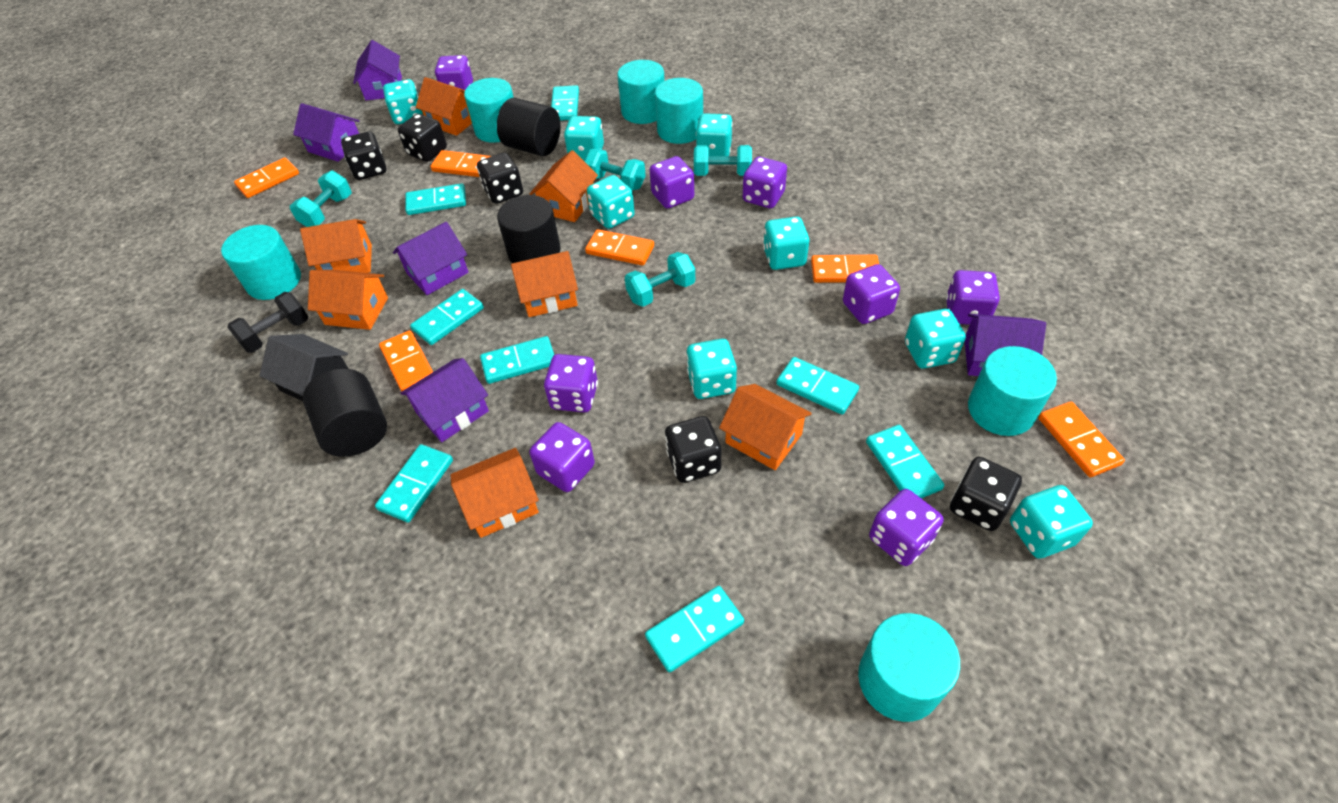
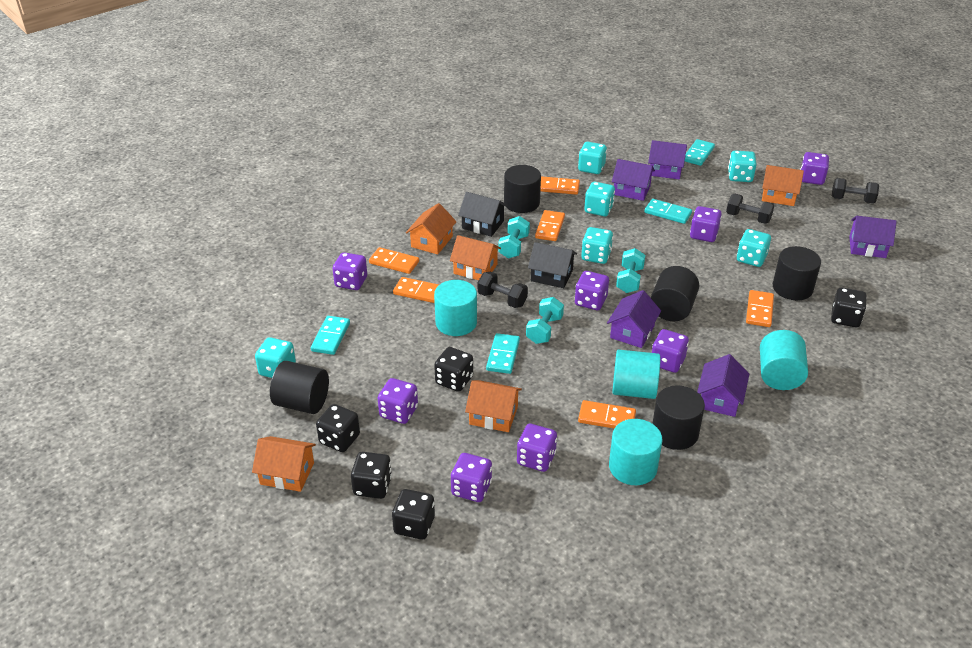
black cylinder: 3 -> 5
black dumbbell: 1 -> 3
black house: 1 -> 2
orange house: 7 -> 5
turquoise cylinder: 6 -> 4
turquoise dice: 8 -> 6
turquoise domino: 8 -> 4
turquoise dumbbell: 4 -> 3

